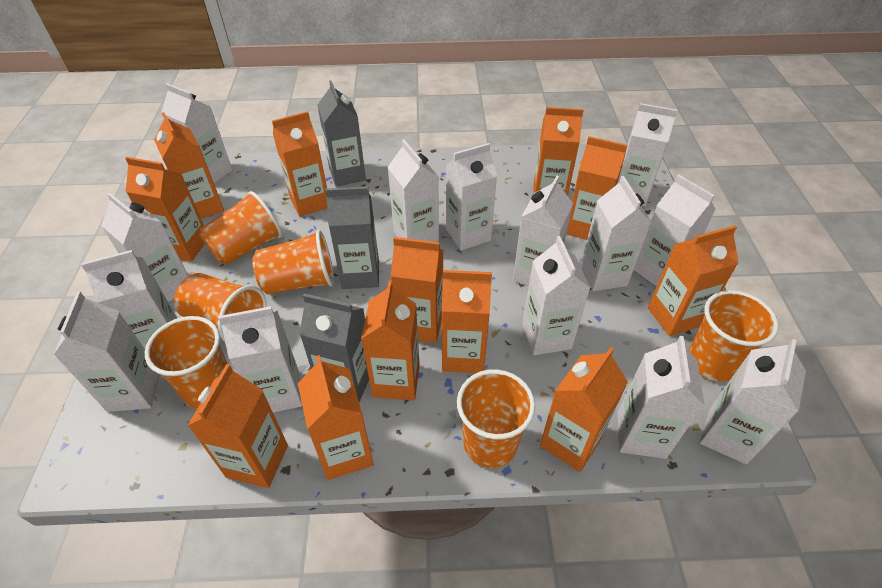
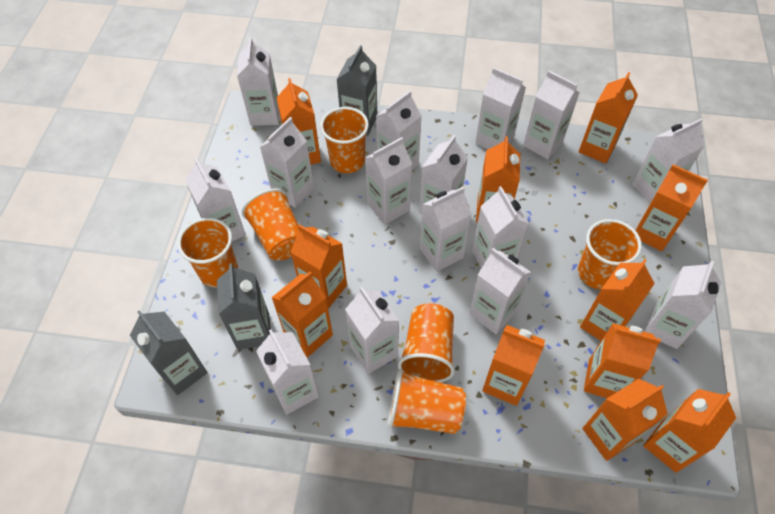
orange carton: 12 -> 11
white carton: 14 -> 15

